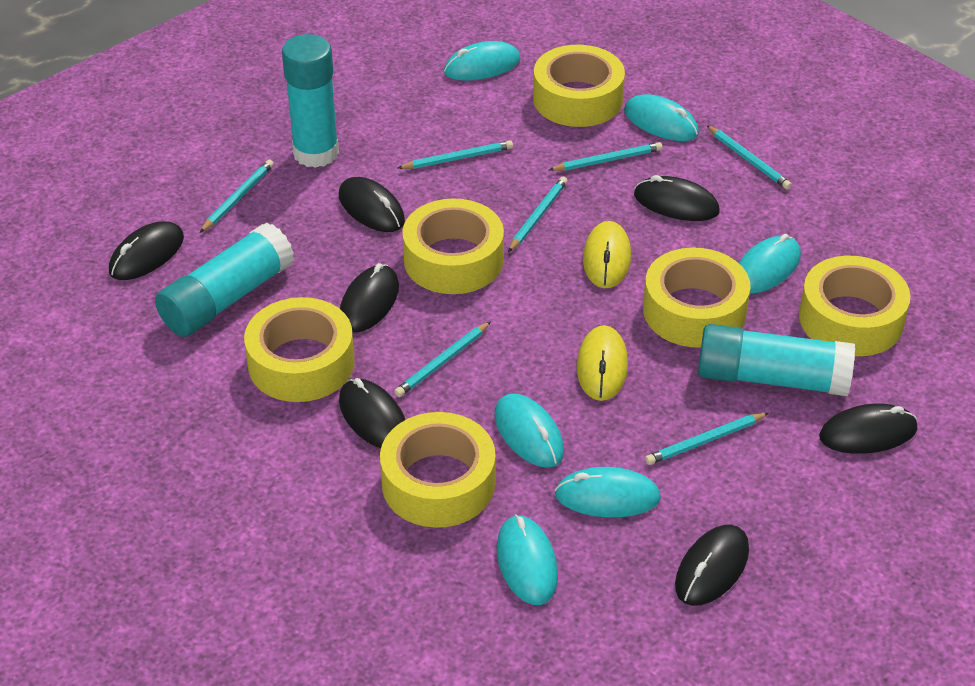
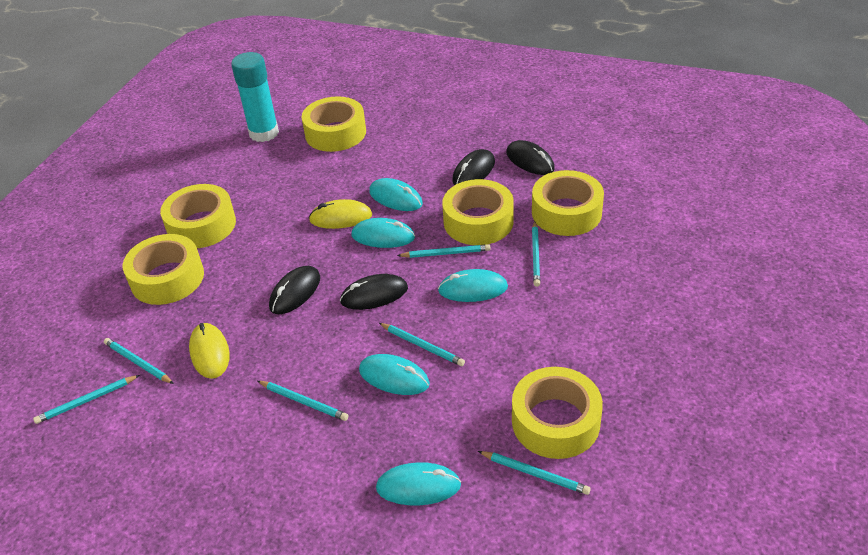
black mouse: 7 -> 4
turquoise glue stick: 3 -> 1
turquoise mouse: 6 -> 5

